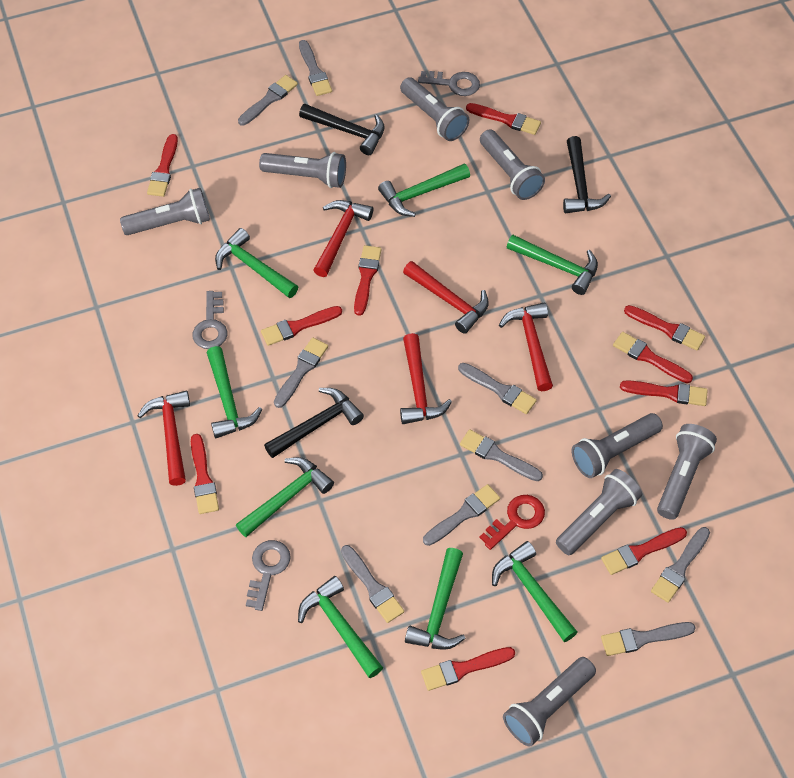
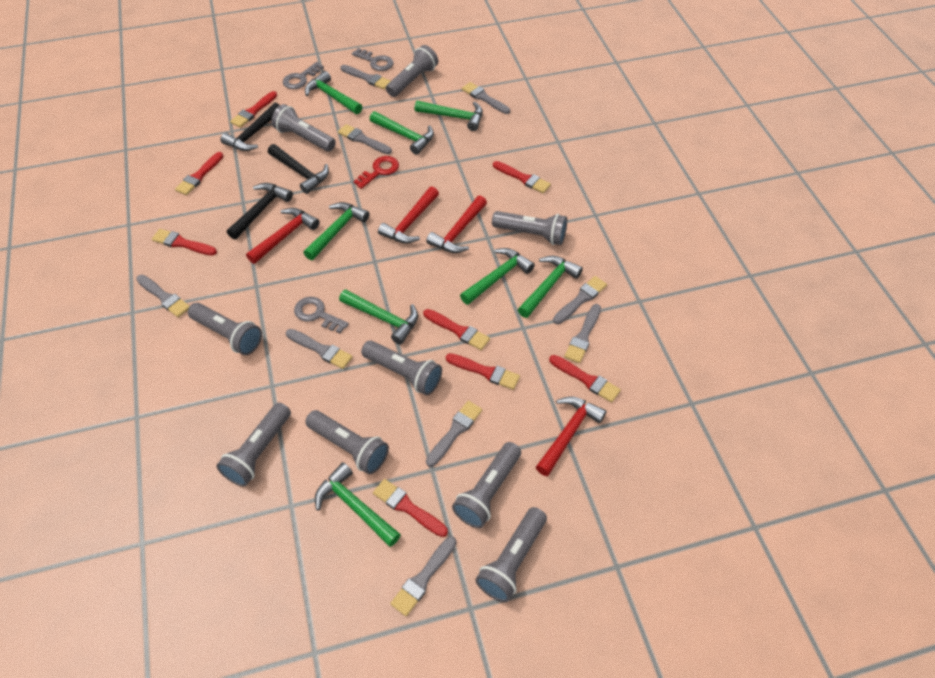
grey flashlight: 8 -> 9
red brush: 10 -> 8
red hammer: 5 -> 4

